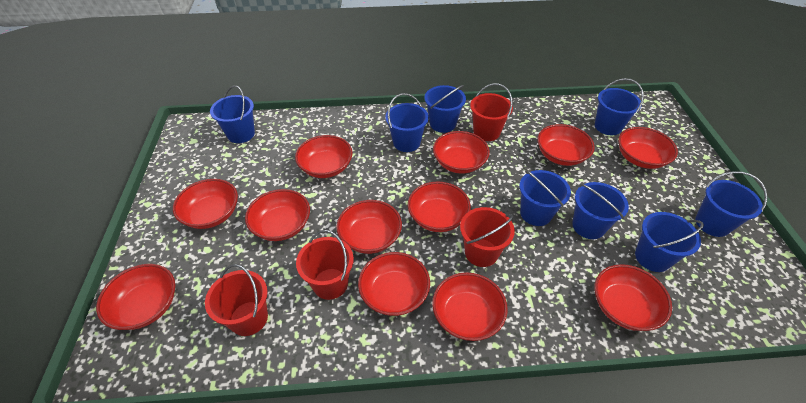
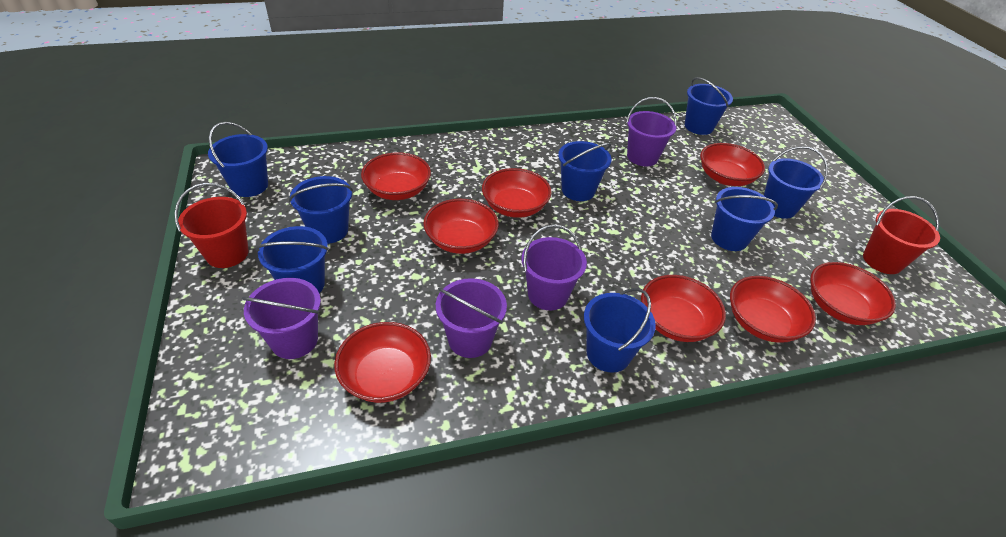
purple bucket: 0 -> 4
red bowl: 12 -> 8
red bucket: 4 -> 2

